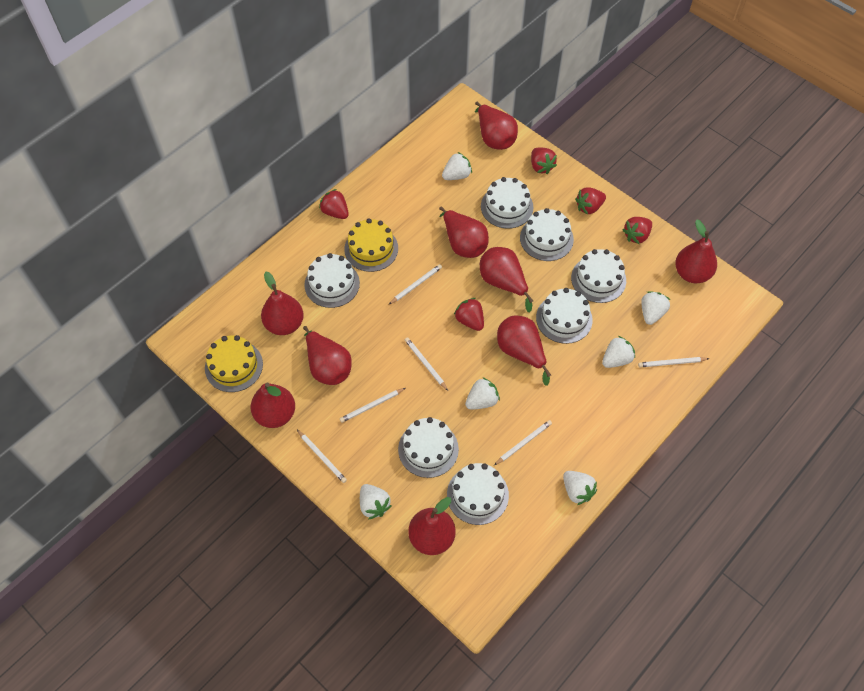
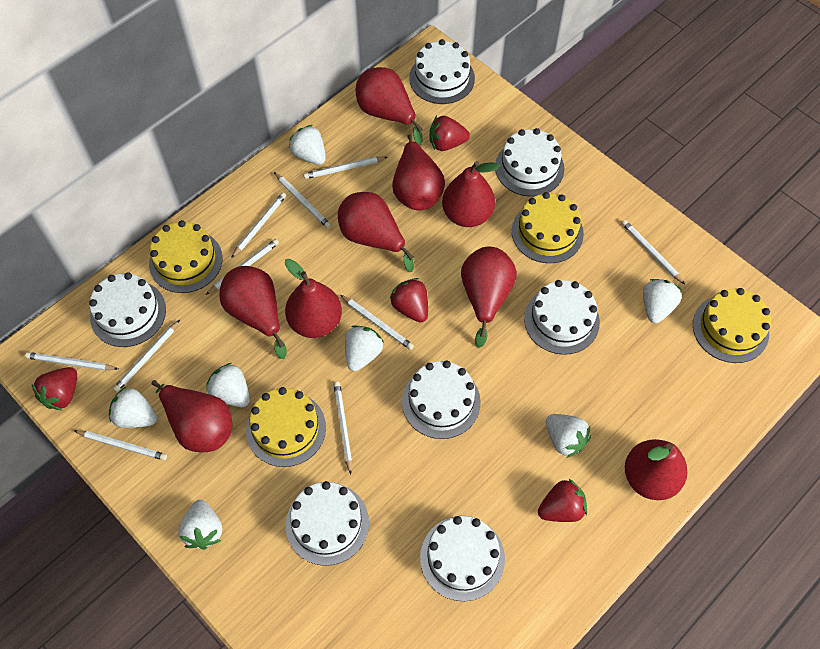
red strawberry: 5 -> 4
white pencil: 6 -> 10
white strawberry: 6 -> 7
yellow cake: 2 -> 4

